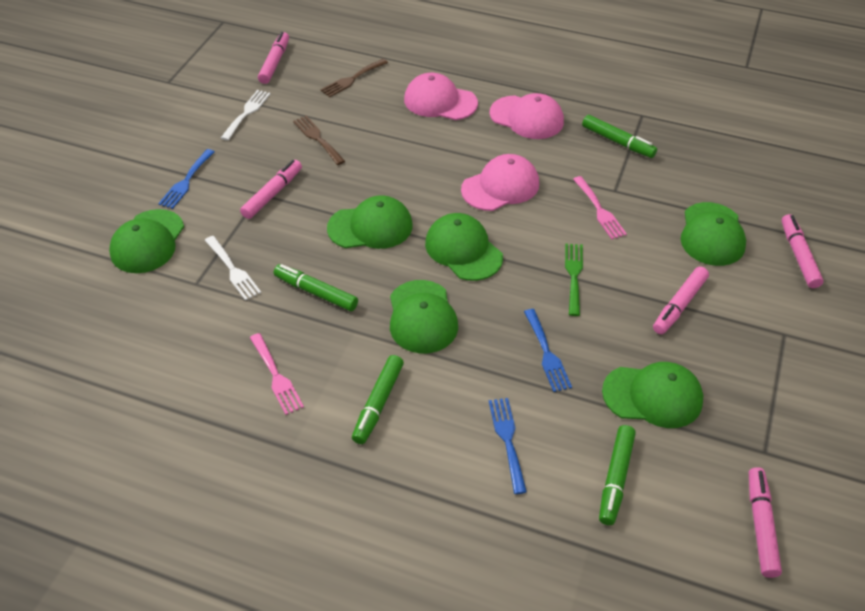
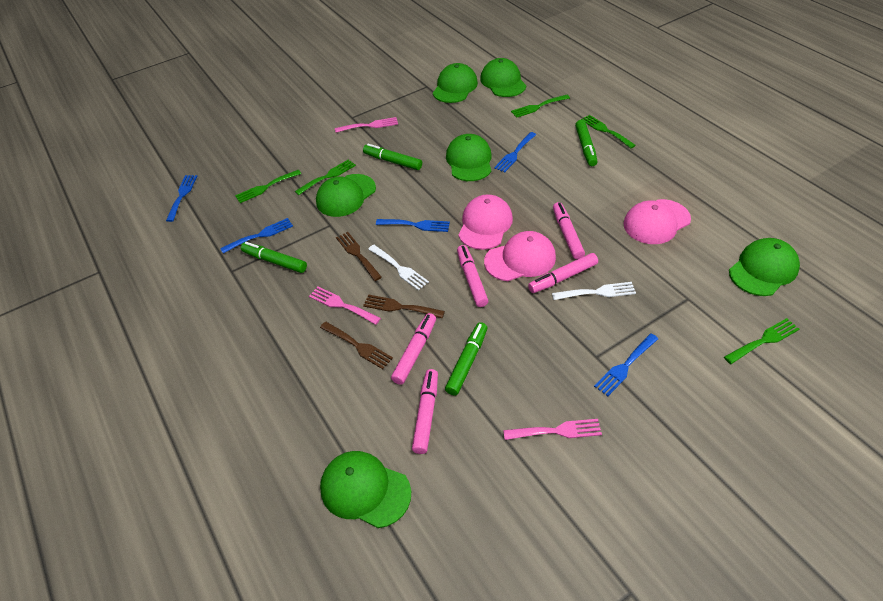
blue fork: 3 -> 5
brown fork: 2 -> 3
green fork: 1 -> 5
pink fork: 2 -> 3

